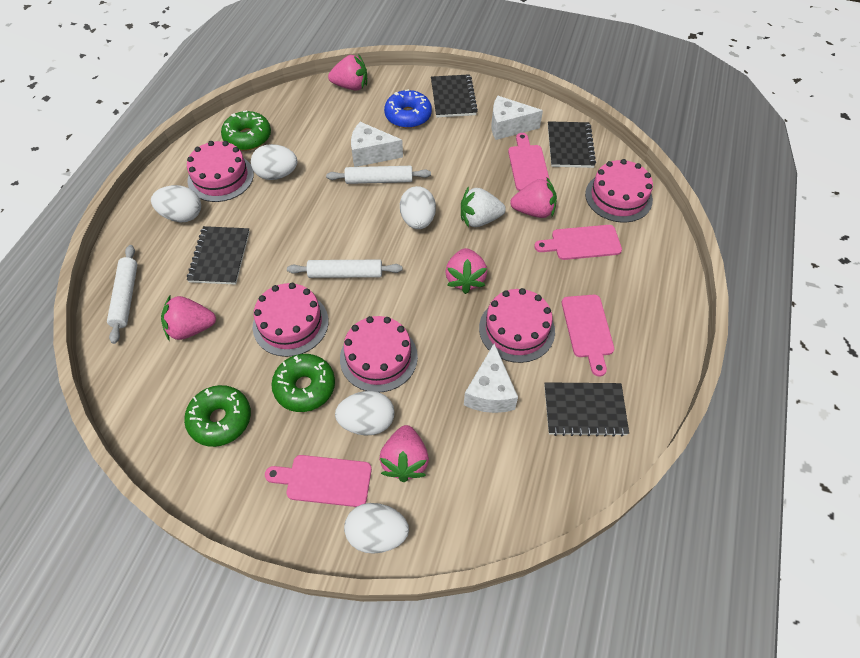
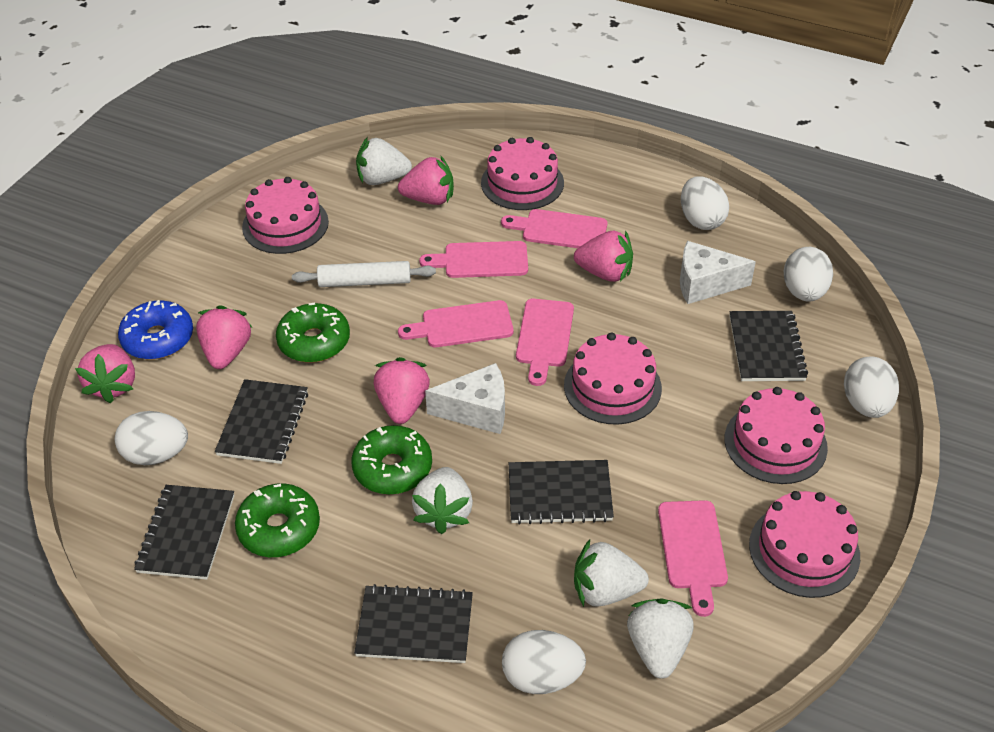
black notebook: 4 -> 5
pink cutting board: 4 -> 5
white cheese: 3 -> 2
white rolling pin: 3 -> 1
white strawberry: 1 -> 4

